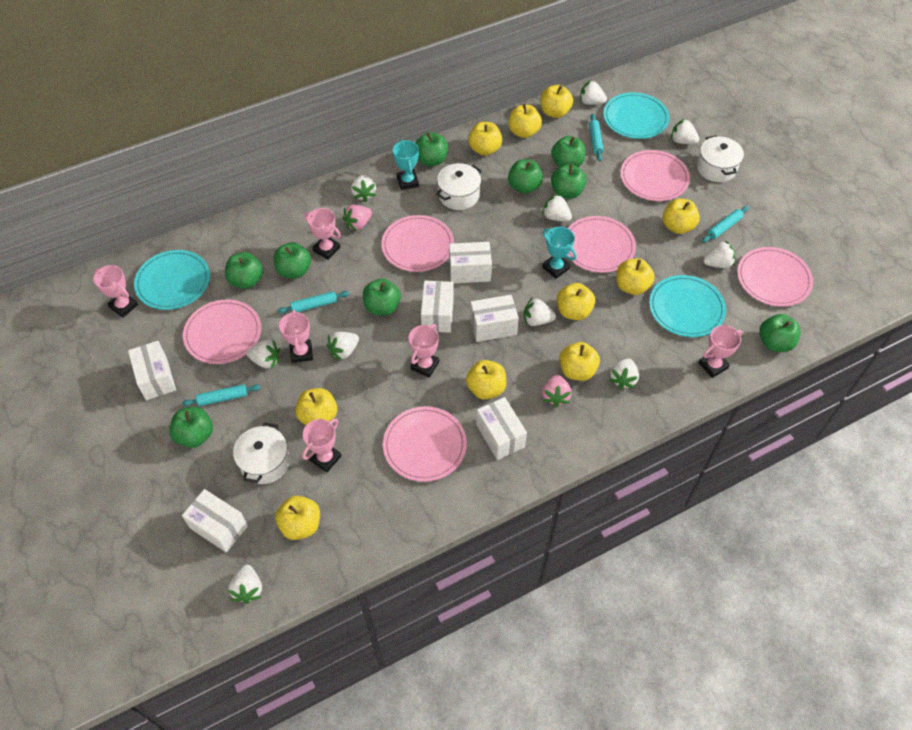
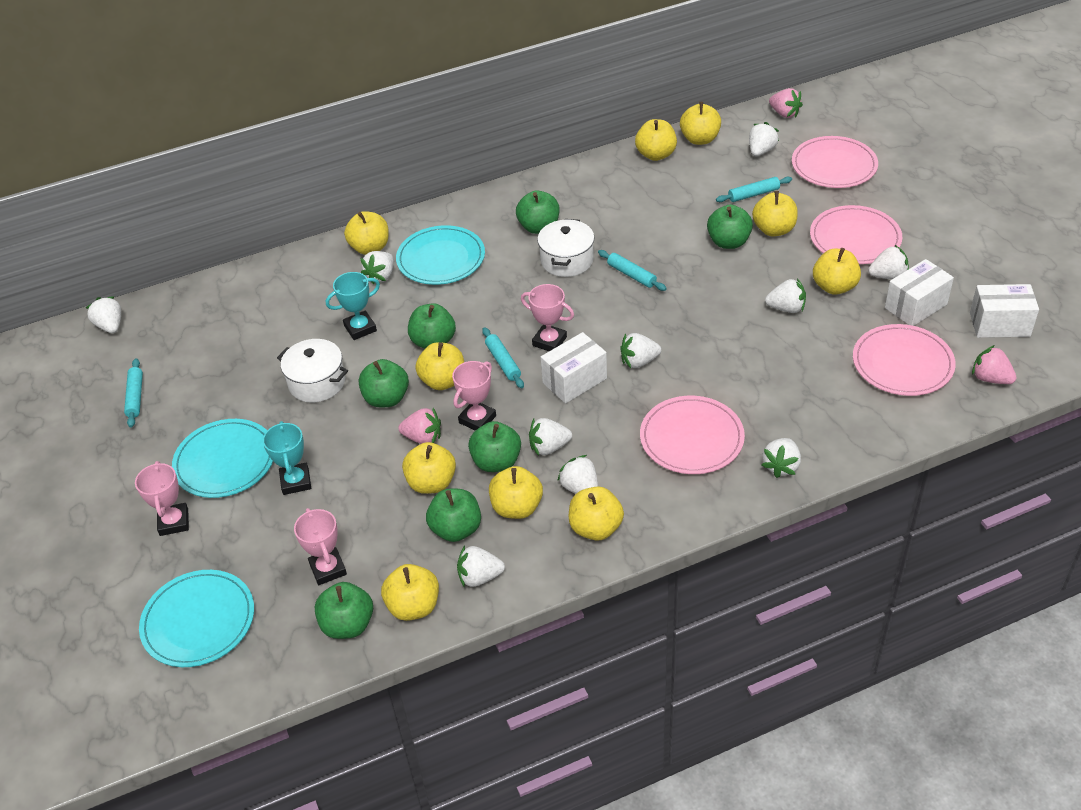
green apple: 9 -> 7
pink plate: 6 -> 4
pink strawberry: 2 -> 3
pink trophy: 6 -> 4
white box: 6 -> 3
white pot: 3 -> 2

